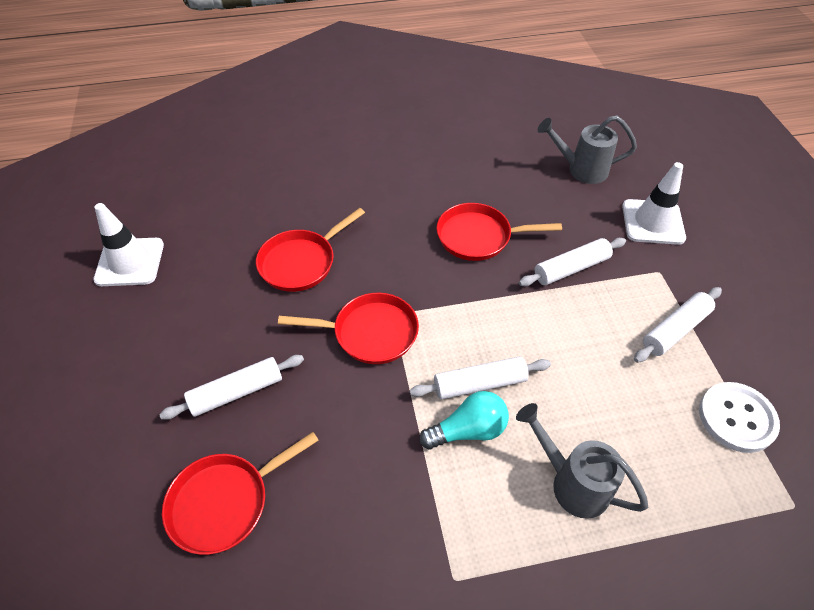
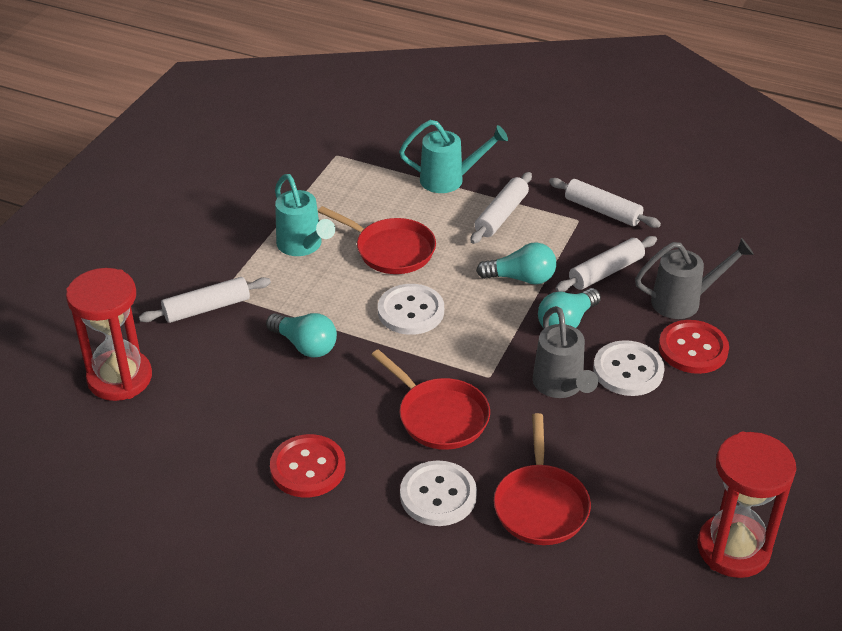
red button: 0 -> 2
red hourglass: 0 -> 2
red pan: 4 -> 3
turquoise light bulb: 1 -> 3
turquoise watering can: 0 -> 2
white button: 1 -> 3
white traffic cone: 2 -> 0

